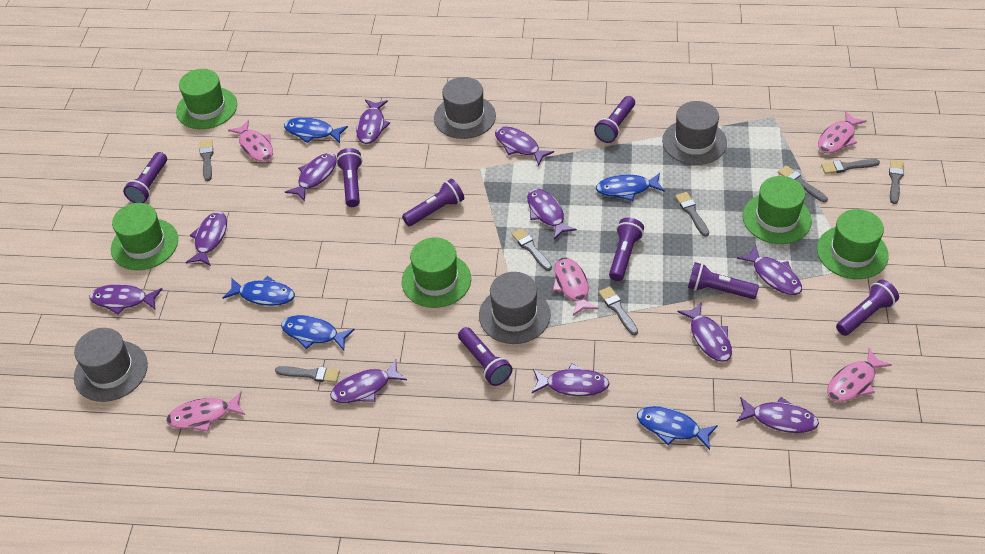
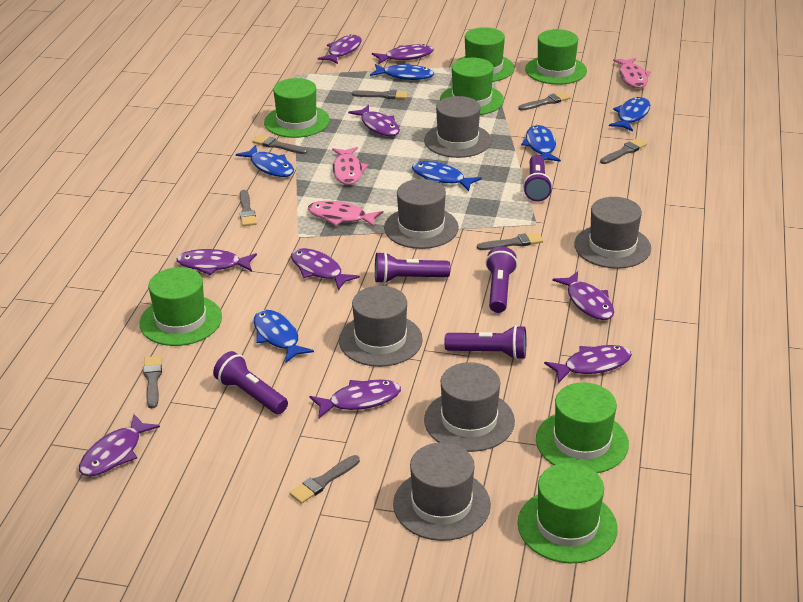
blue fish: 5 -> 6
green hat: 5 -> 7
grey hat: 4 -> 6
pink fish: 5 -> 3
purple fish: 11 -> 9
purple flashlight: 8 -> 5

